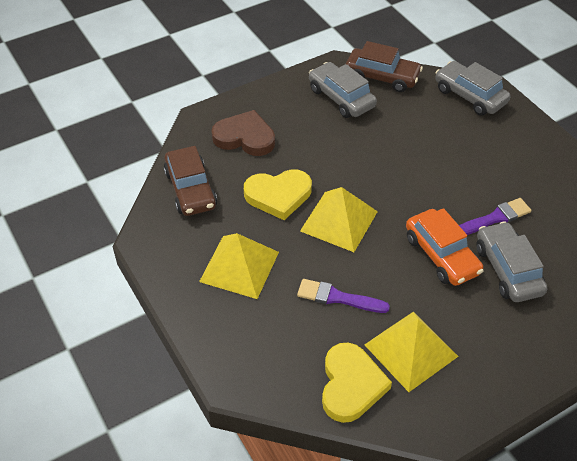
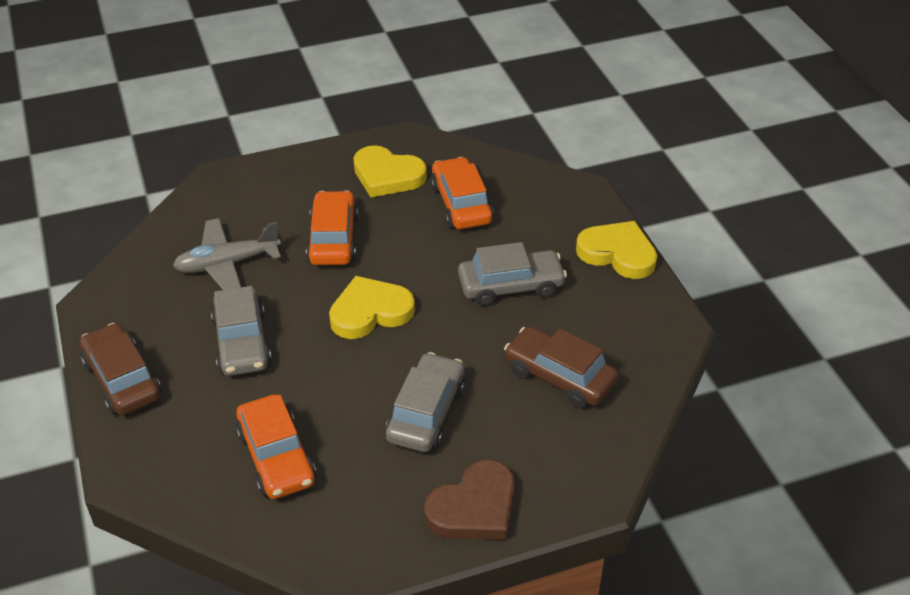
grey plane: 0 -> 1
orange car: 1 -> 3
purple brush: 2 -> 0
yellow heart: 2 -> 3
yellow pyramid: 3 -> 0

